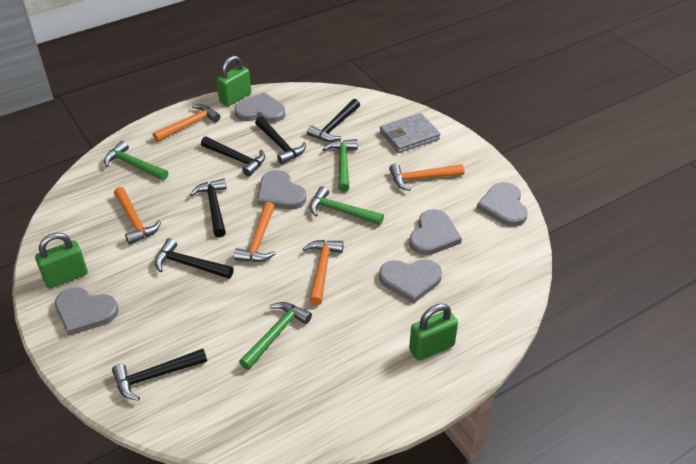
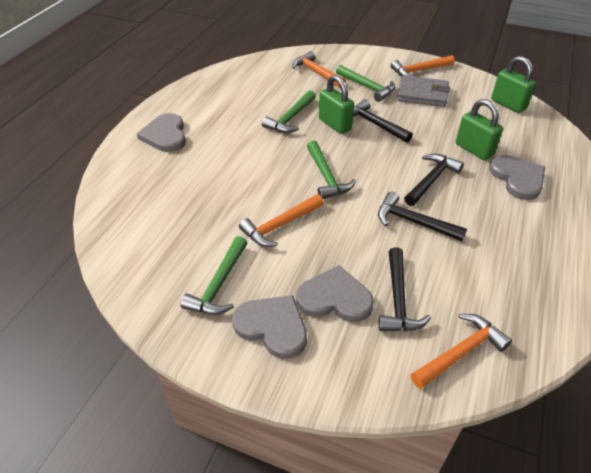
black hammer: 6 -> 4
grey heart: 6 -> 4
orange hammer: 5 -> 4

